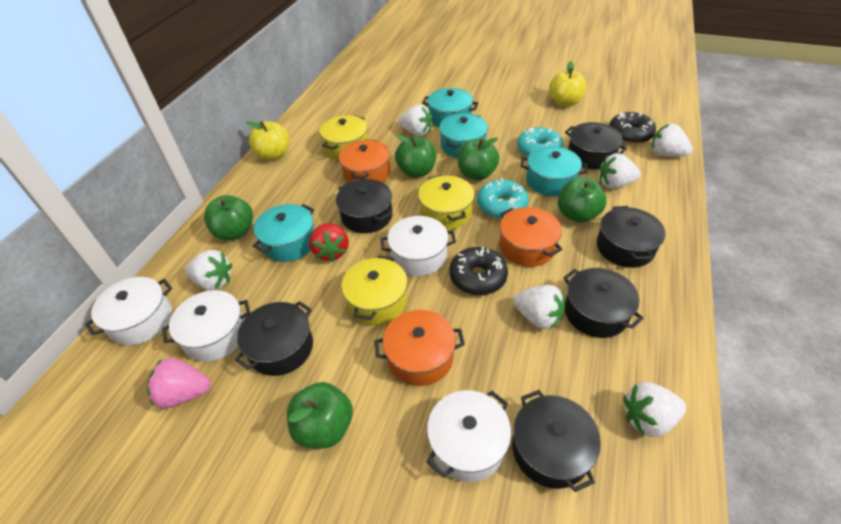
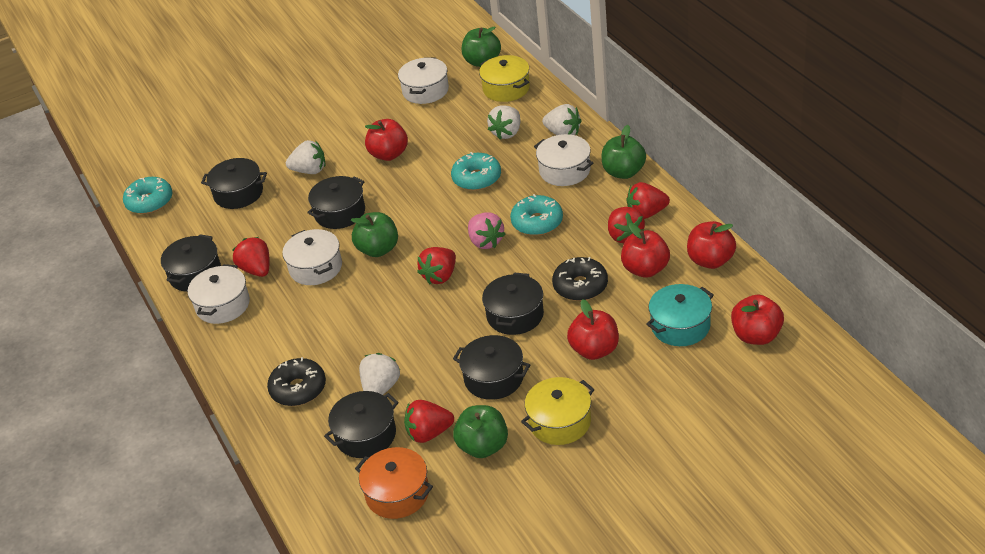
green apple: 5 -> 4
orange pot: 3 -> 1
red apple: 0 -> 5
red strawberry: 1 -> 5
turquoise donut: 2 -> 3
turquoise pot: 4 -> 1
white strawberry: 6 -> 4
yellow apple: 2 -> 0
yellow pot: 3 -> 2

